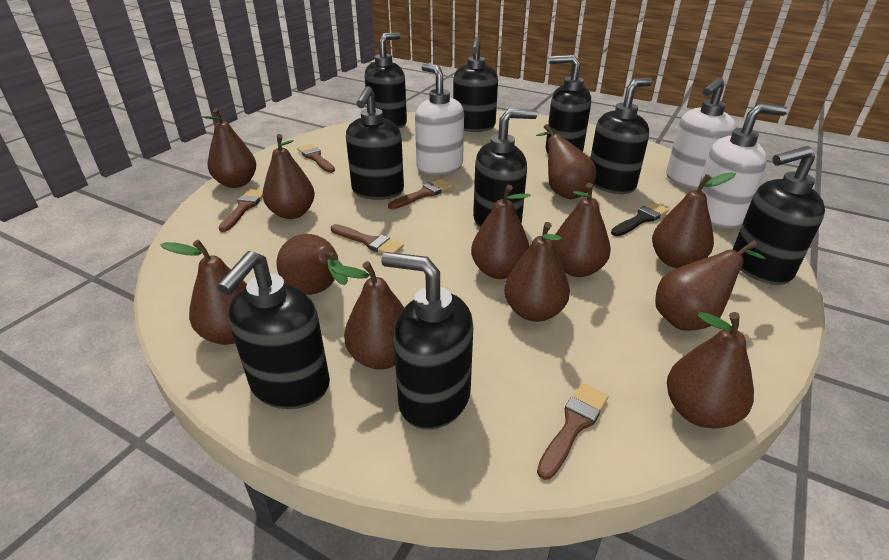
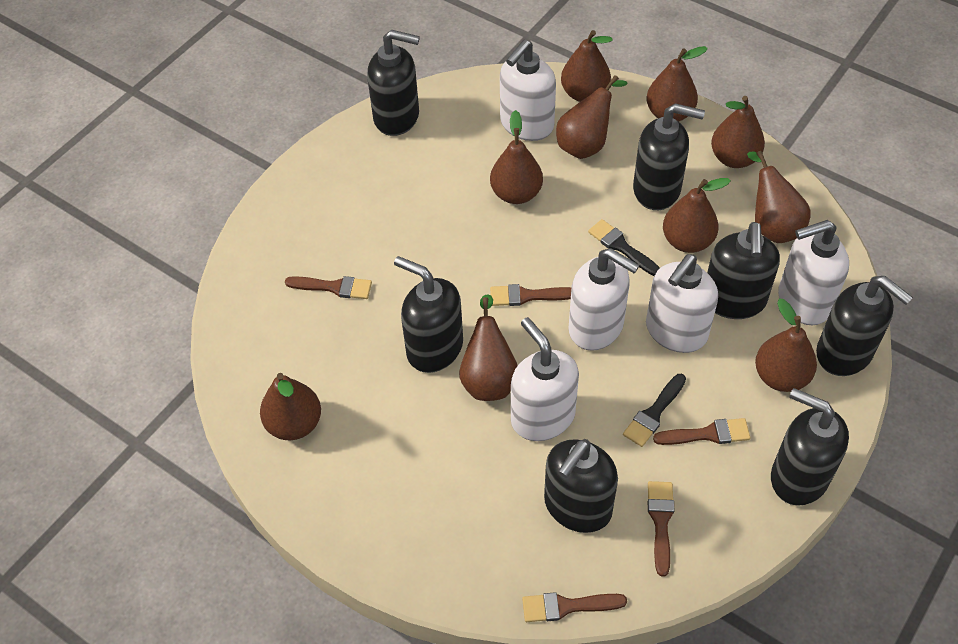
black brush: 1 -> 2
black soap dispenser: 9 -> 7
brown pear: 12 -> 10
white soap dispenser: 3 -> 5

